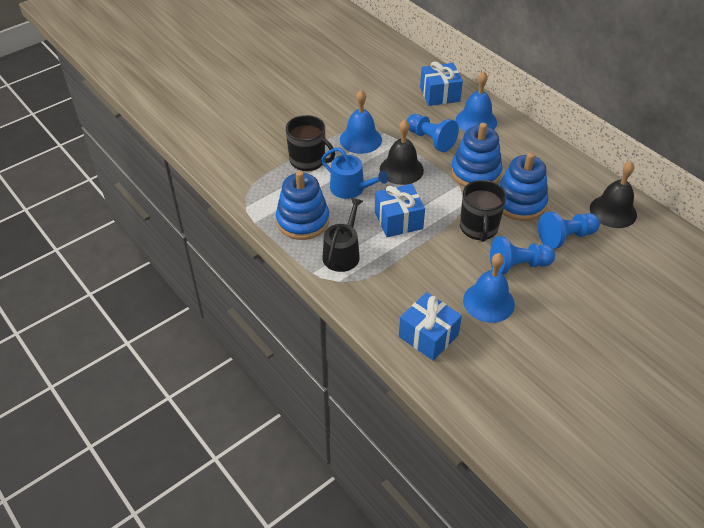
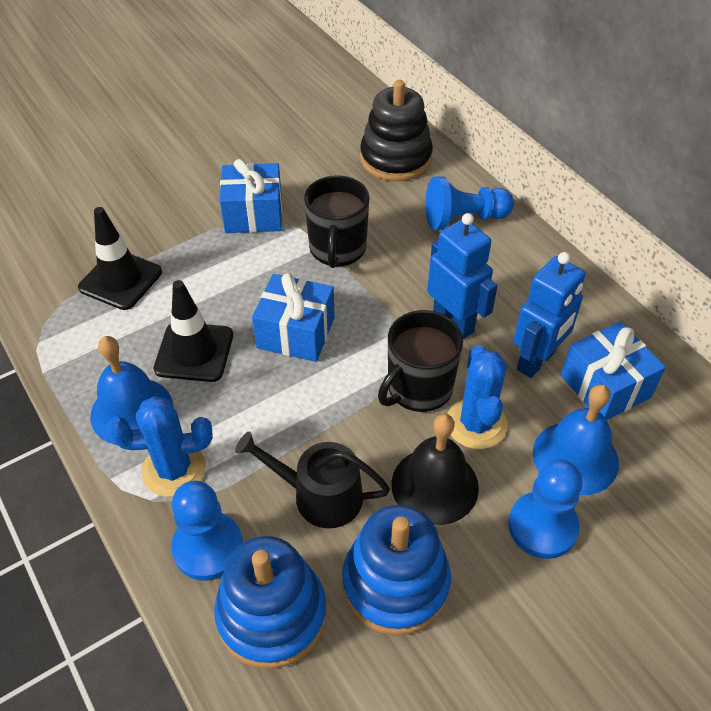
black bell: 2 -> 1
black stacking toy: 0 -> 1
black traffic cone: 0 -> 2
blue bell: 3 -> 2
blue cactus: 0 -> 2
blue robot: 0 -> 2
blue stacking toy: 3 -> 2
blue watering can: 1 -> 0

